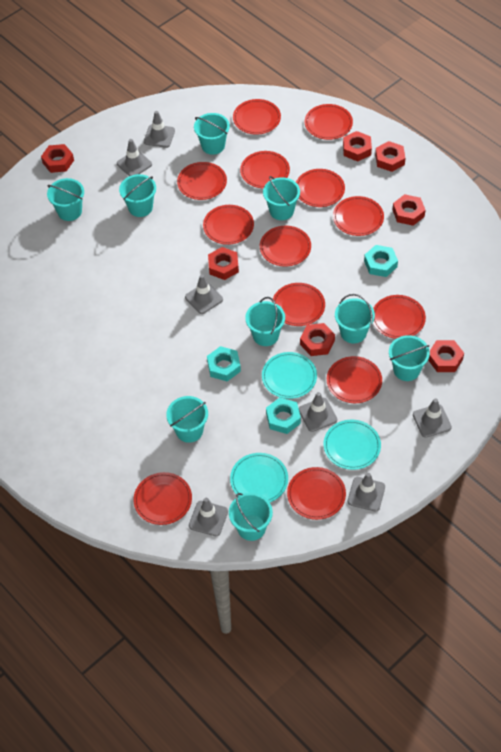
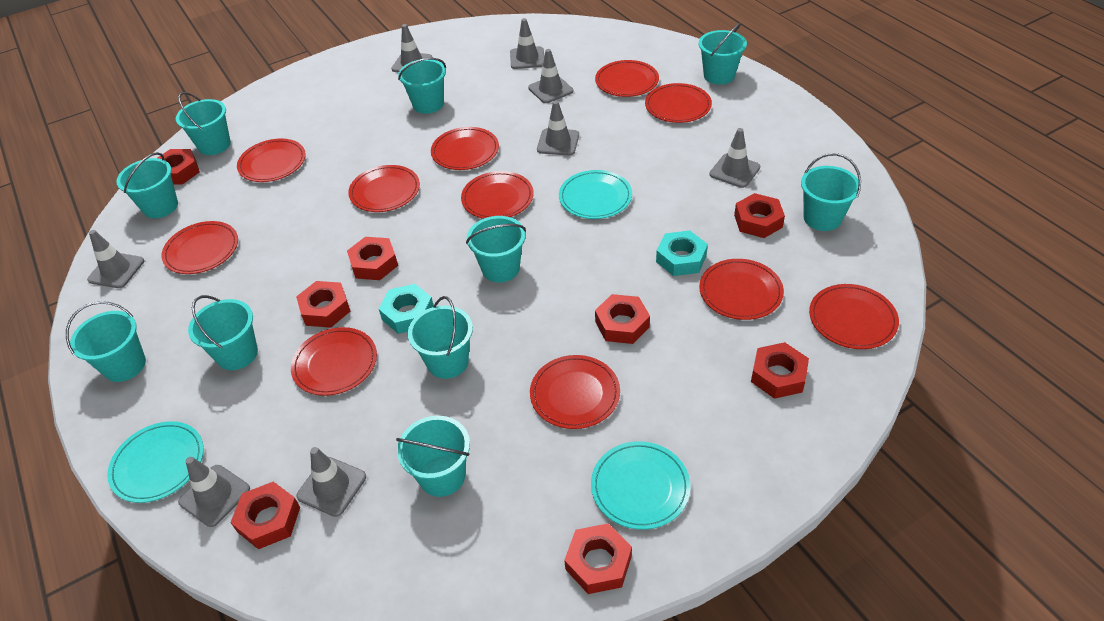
grey traffic cone: 7 -> 8
red nut: 7 -> 8
red plate: 13 -> 11
turquoise bucket: 9 -> 10
turquoise nut: 3 -> 2

